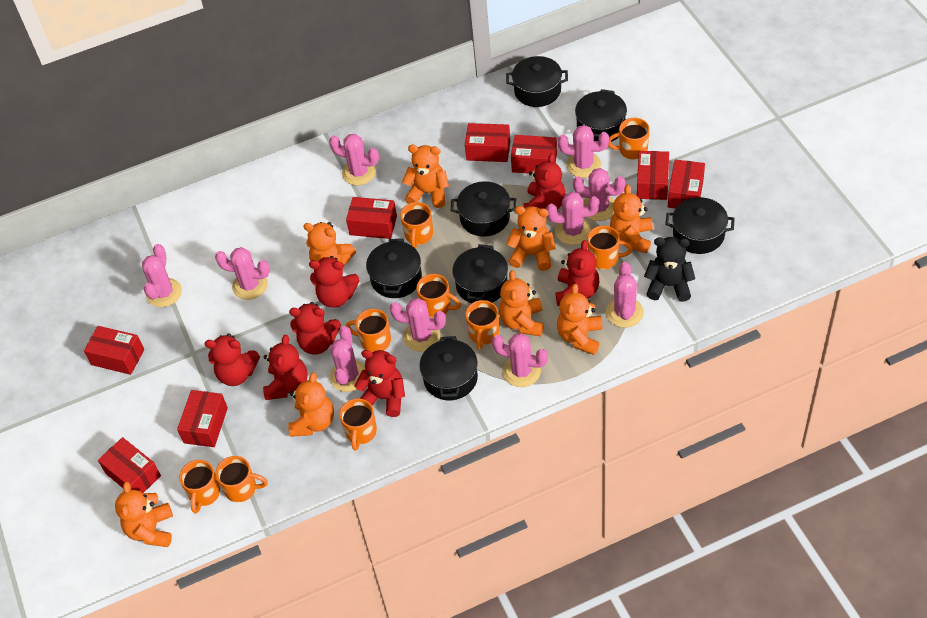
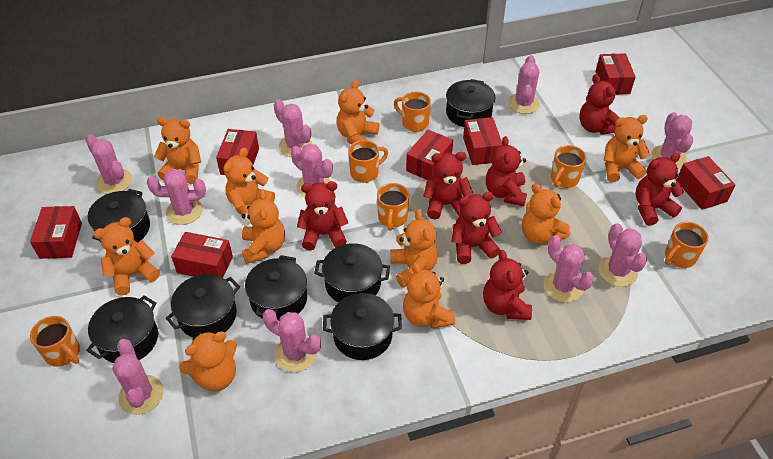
black teddy bear: 1 -> 0
orange mug: 9 -> 6
orange teddy bear: 8 -> 10
red box: 8 -> 7

